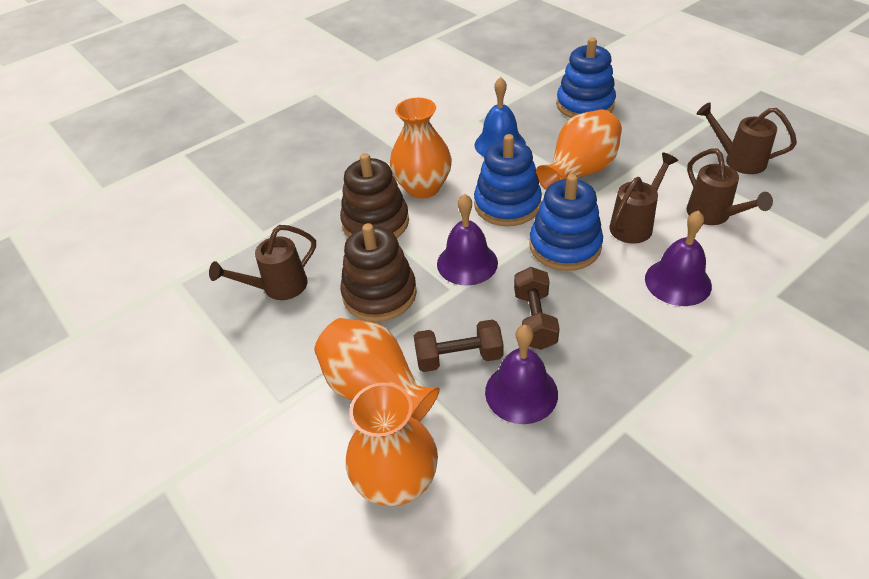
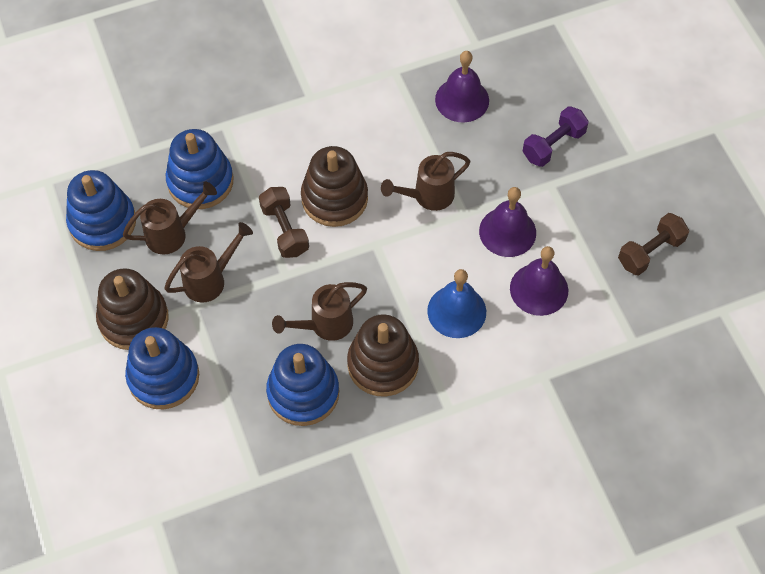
blue stacking toy: 3 -> 4
brown stacking toy: 2 -> 3
orange vase: 4 -> 0
purple dumbbell: 0 -> 1

